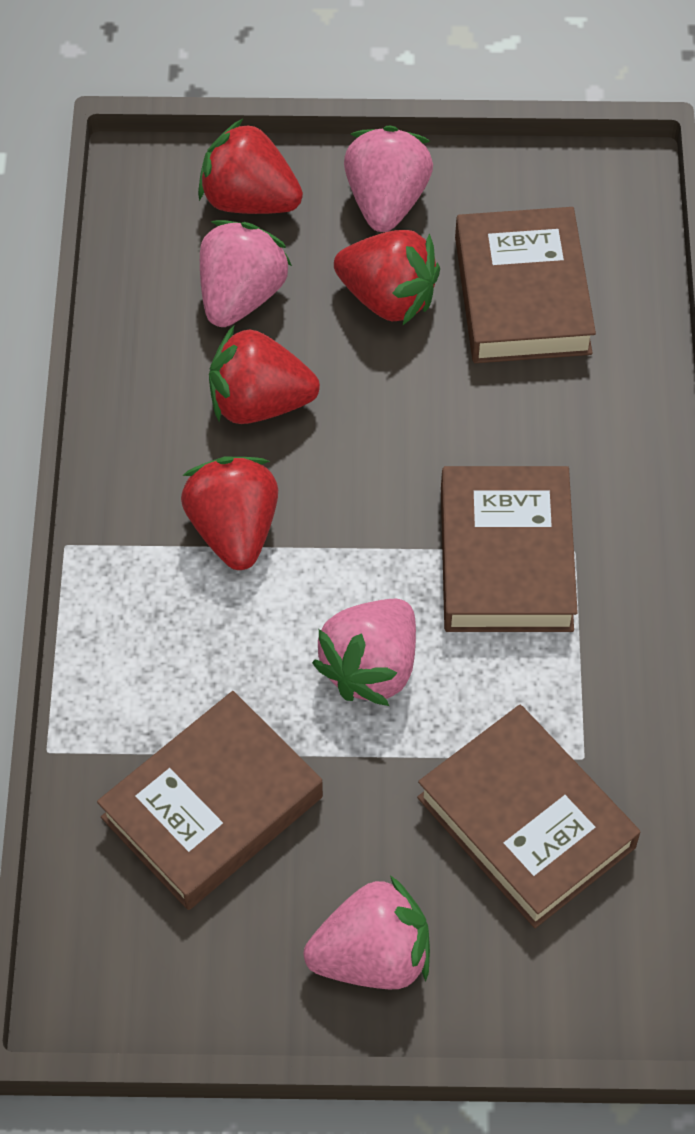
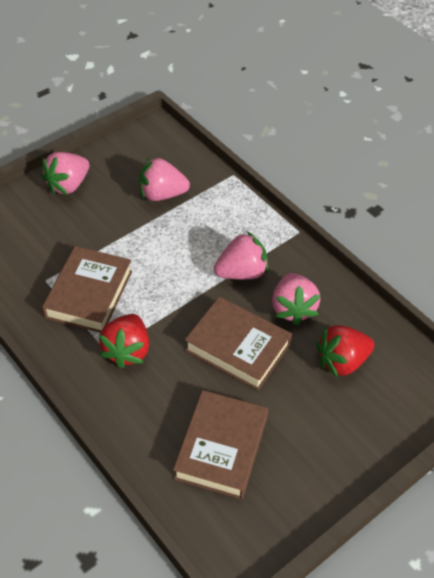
brown book: 4 -> 3
red strawberry: 4 -> 2

